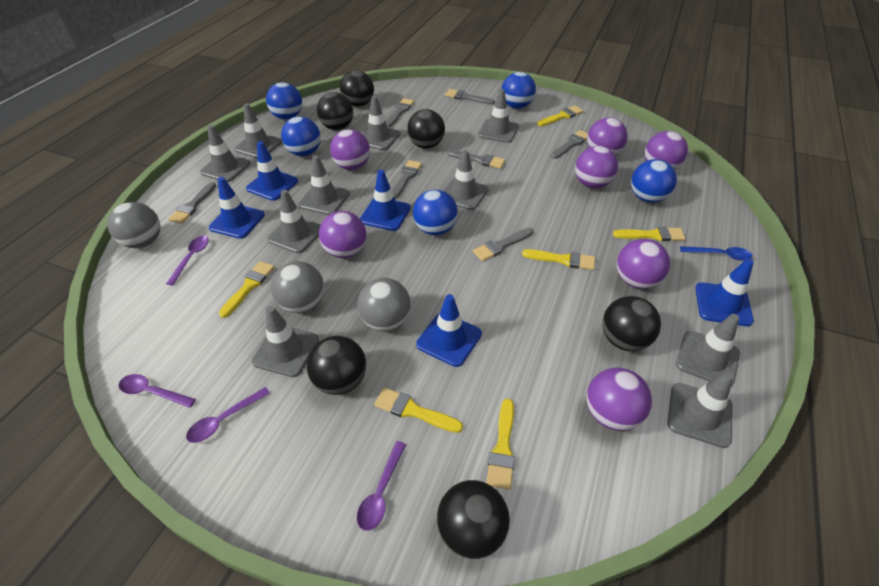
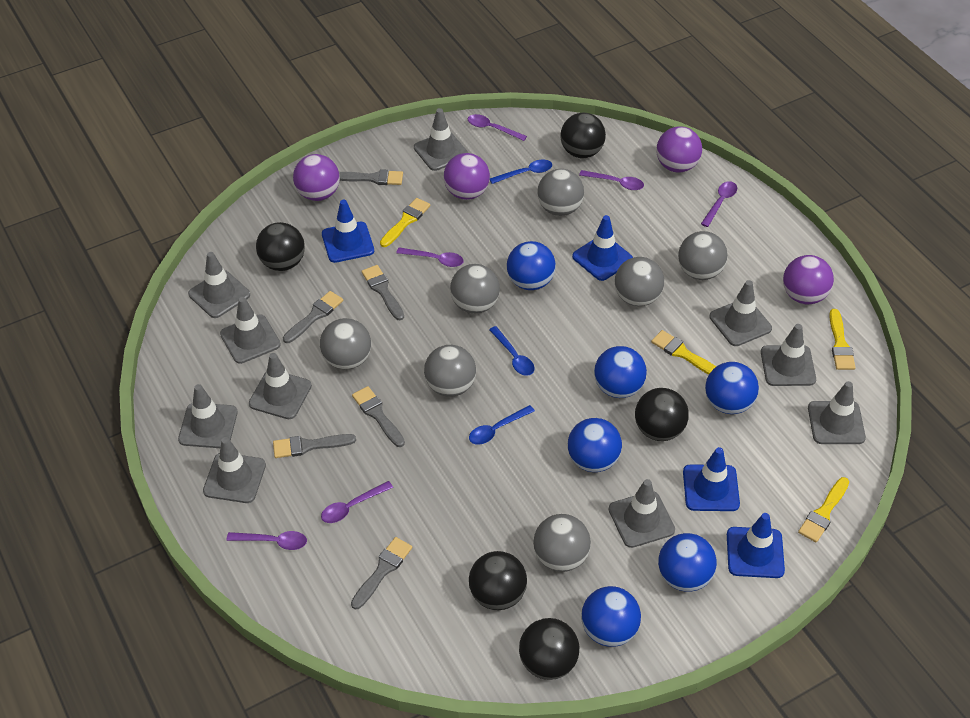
black ball: 6 -> 5
blue ball: 5 -> 6
blue spoon: 1 -> 3
blue traffic cone: 5 -> 4
grey ball: 3 -> 7
grey brush: 7 -> 6
purple ball: 7 -> 4
purple spoon: 4 -> 6
yellow brush: 6 -> 4

